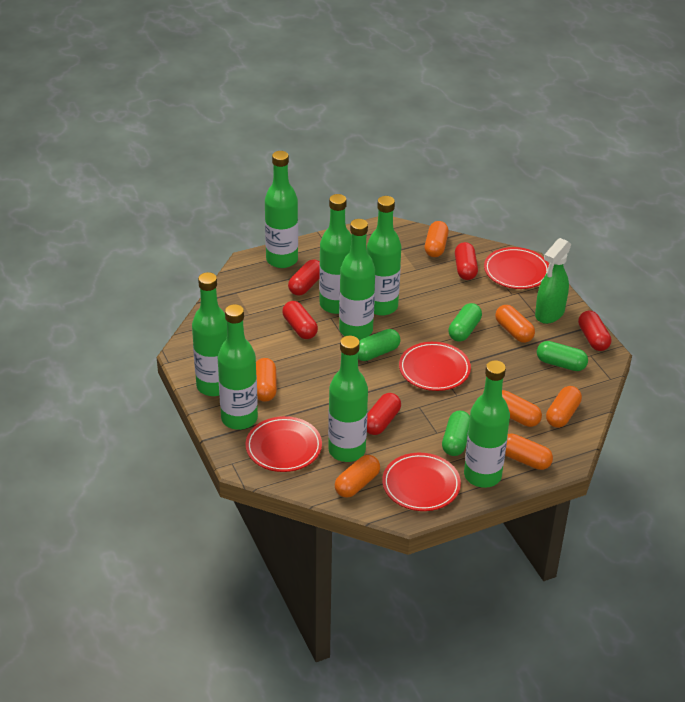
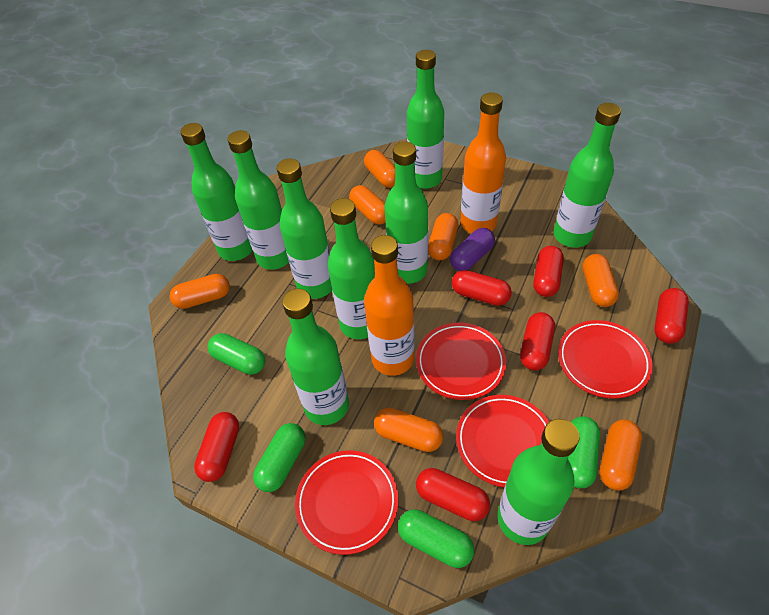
green bottle: 8 -> 9
green spray bottle: 1 -> 0
orange bottle: 0 -> 2
purple capsule: 0 -> 1
red capsule: 5 -> 6

